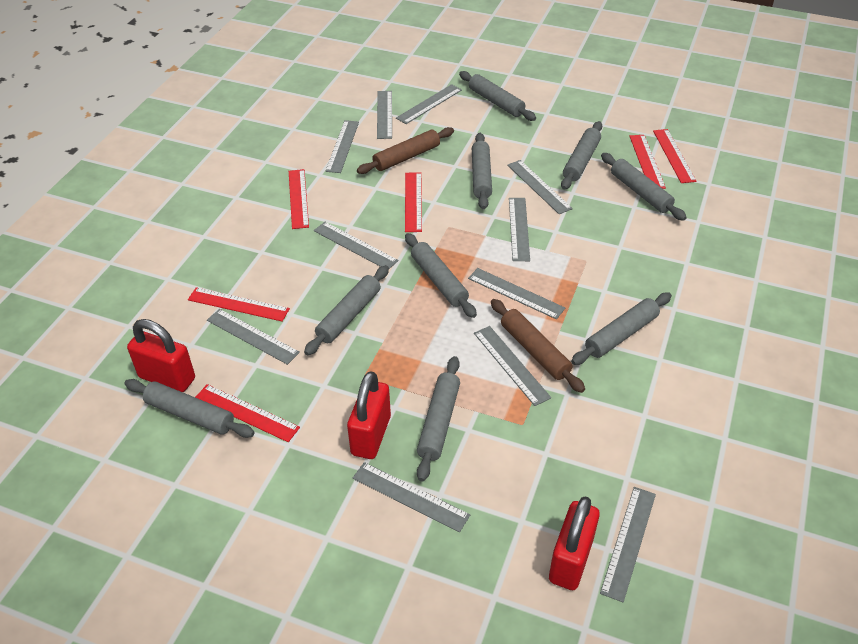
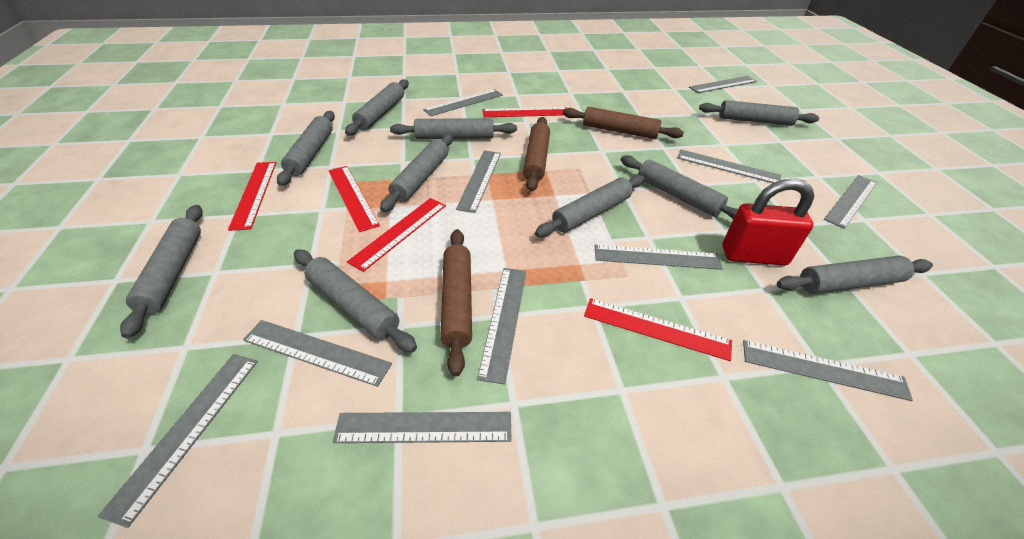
brown rolling pin: 2 -> 3
grey rolling pin: 9 -> 10
red padlock: 3 -> 1
red ruler: 6 -> 5

